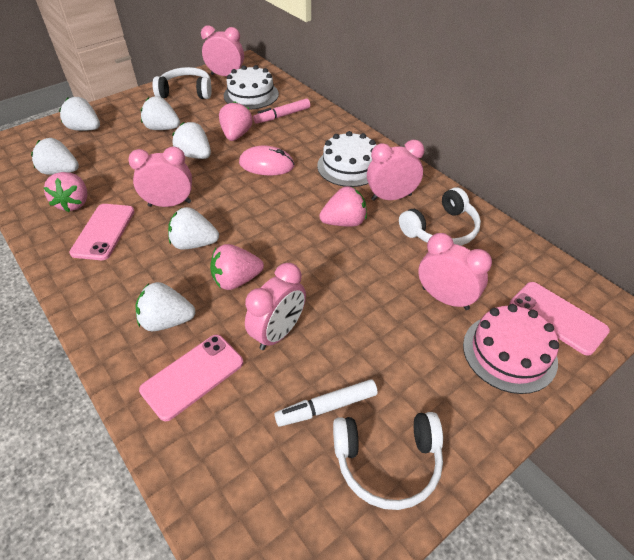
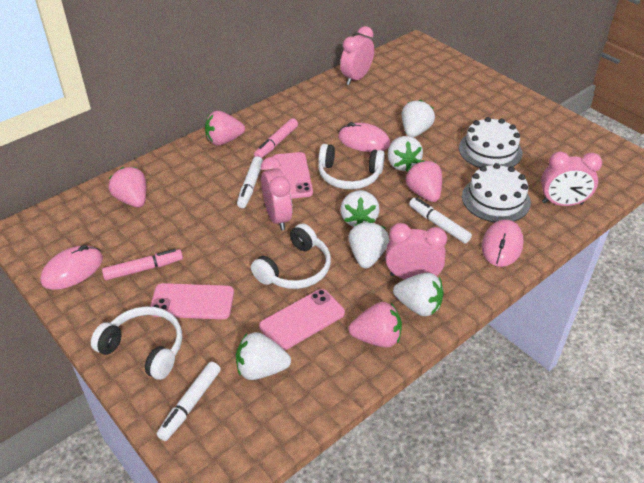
pink cake: 1 -> 0
pink clock: 5 -> 4
pink marker: 1 -> 2
pink mouse: 1 -> 3
white marker: 1 -> 3

